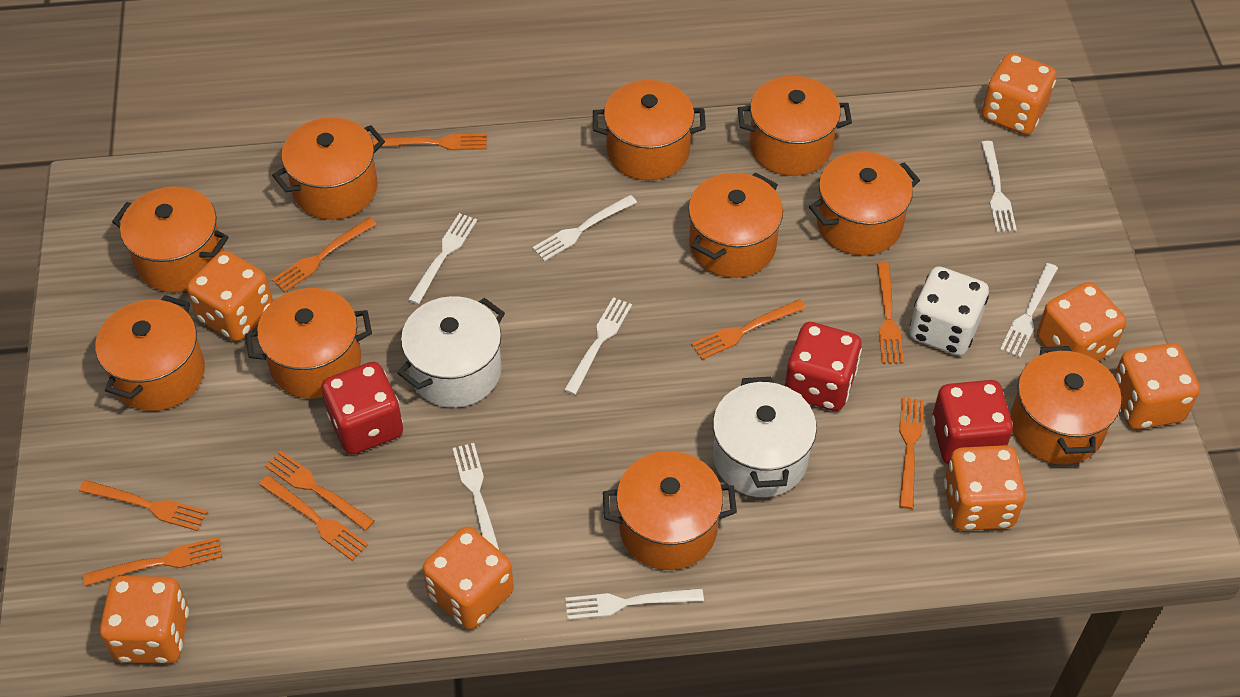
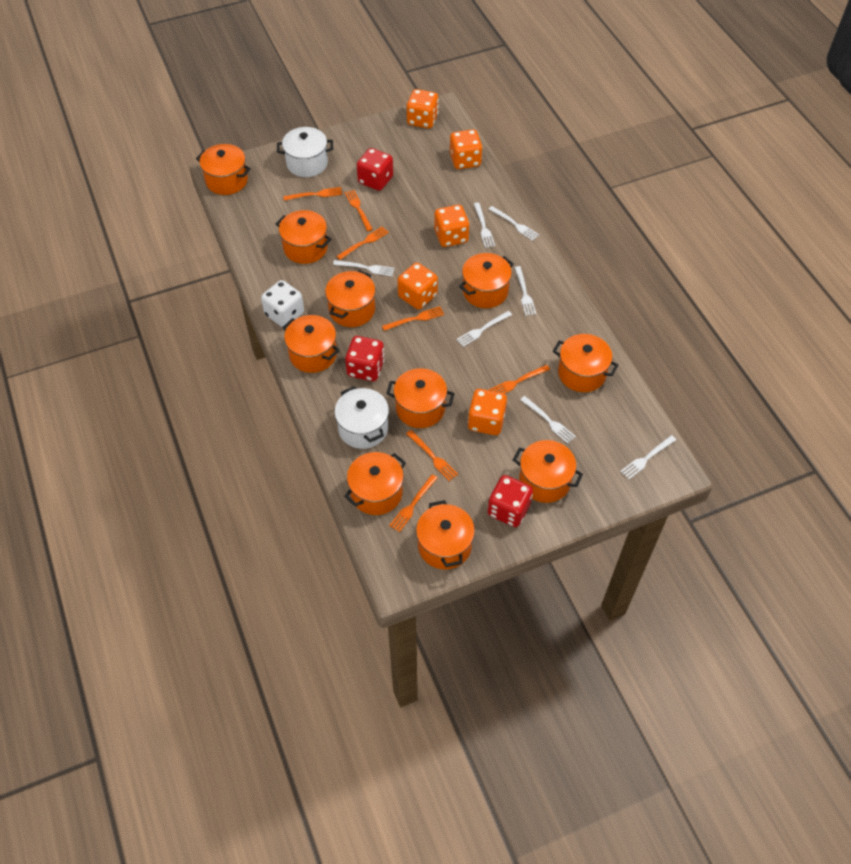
orange dice: 7 -> 5
orange fork: 9 -> 7

